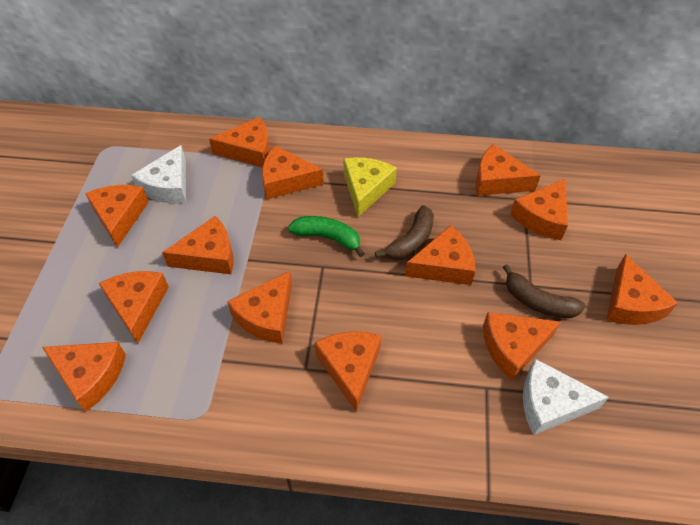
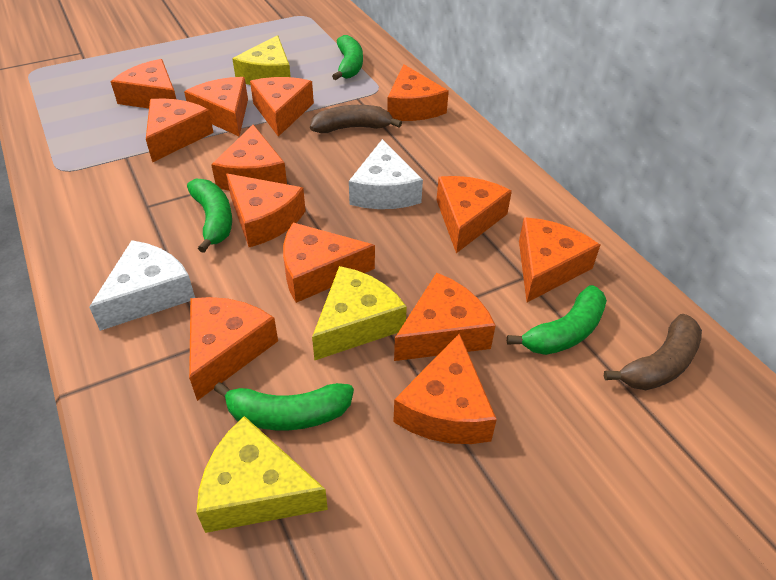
green banana: 1 -> 4
yellow cheese: 1 -> 3

